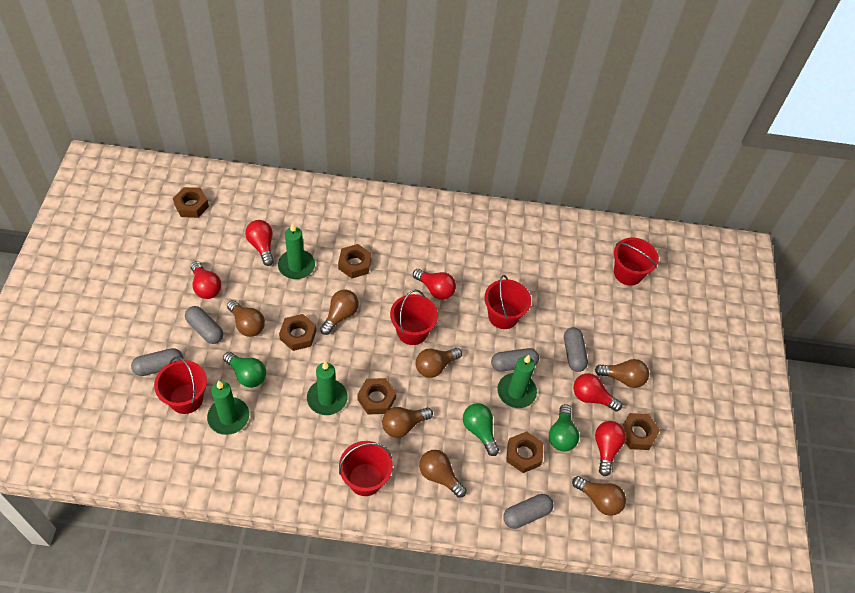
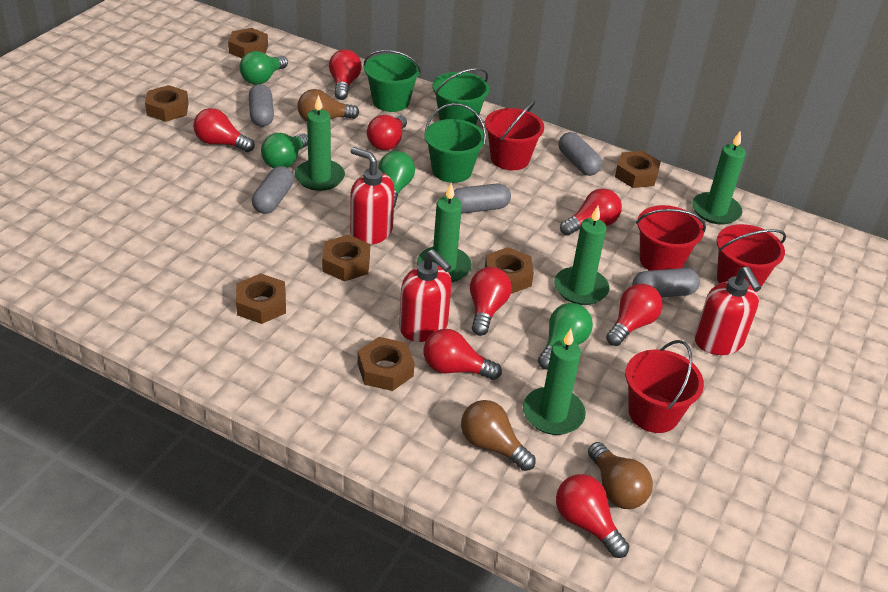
brown light bulb: 7 -> 3
brown nut: 6 -> 7
green bucket: 0 -> 3
green candle: 4 -> 5
green light bulb: 3 -> 4
red bucket: 5 -> 4
red light bulb: 5 -> 8
red soap dispenser: 0 -> 3

